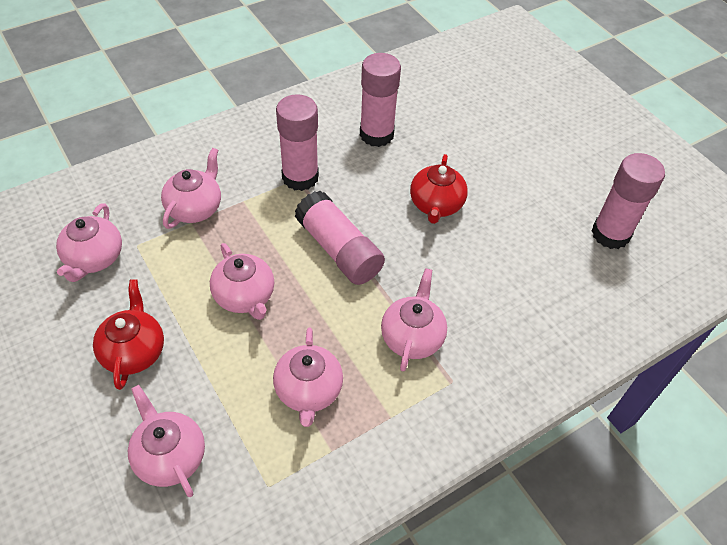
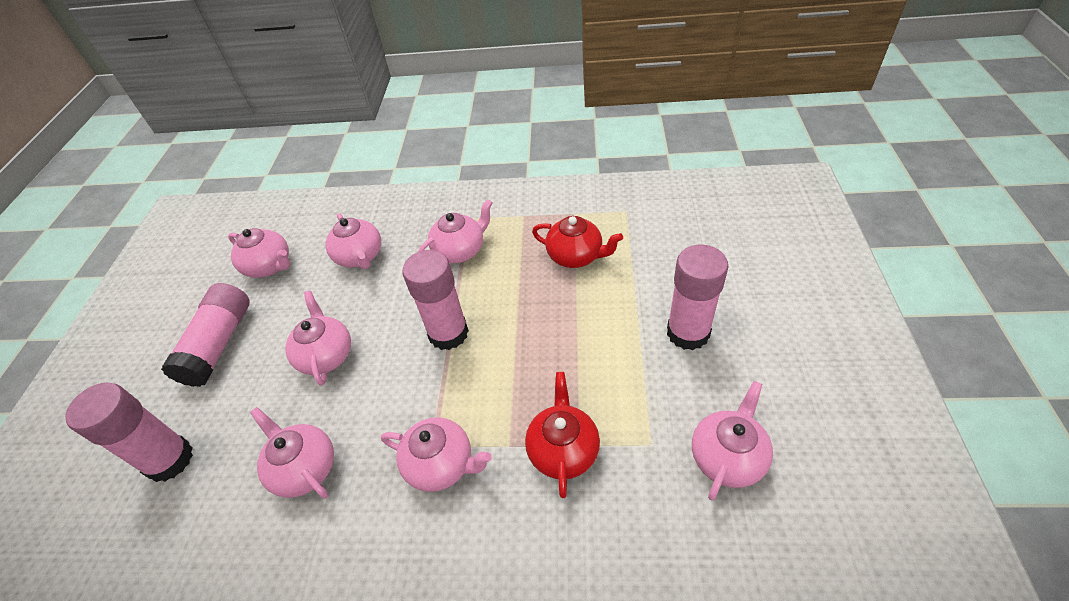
pink teapot: 6 -> 7

